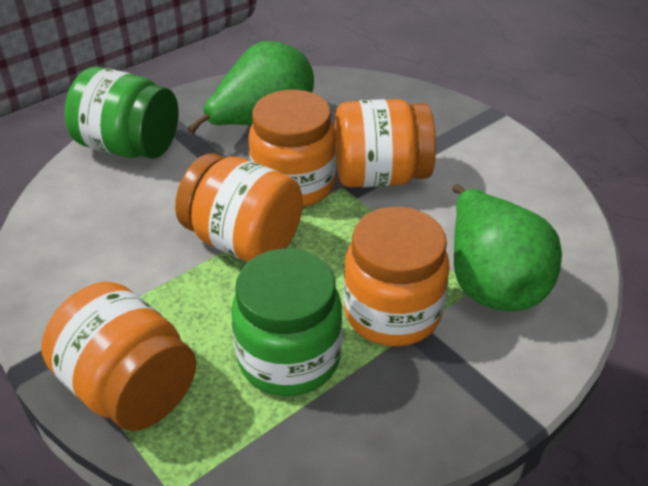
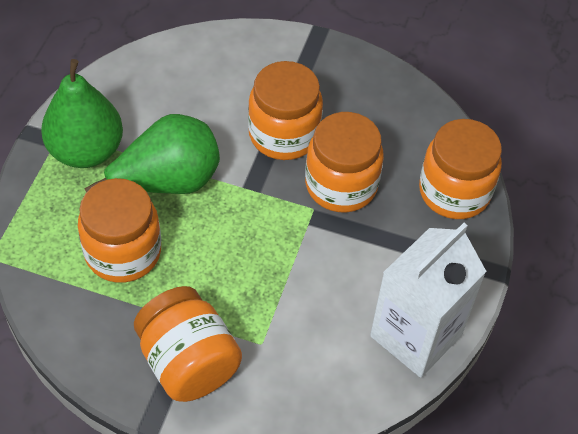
green jar: 2 -> 0
white carton: 0 -> 1

